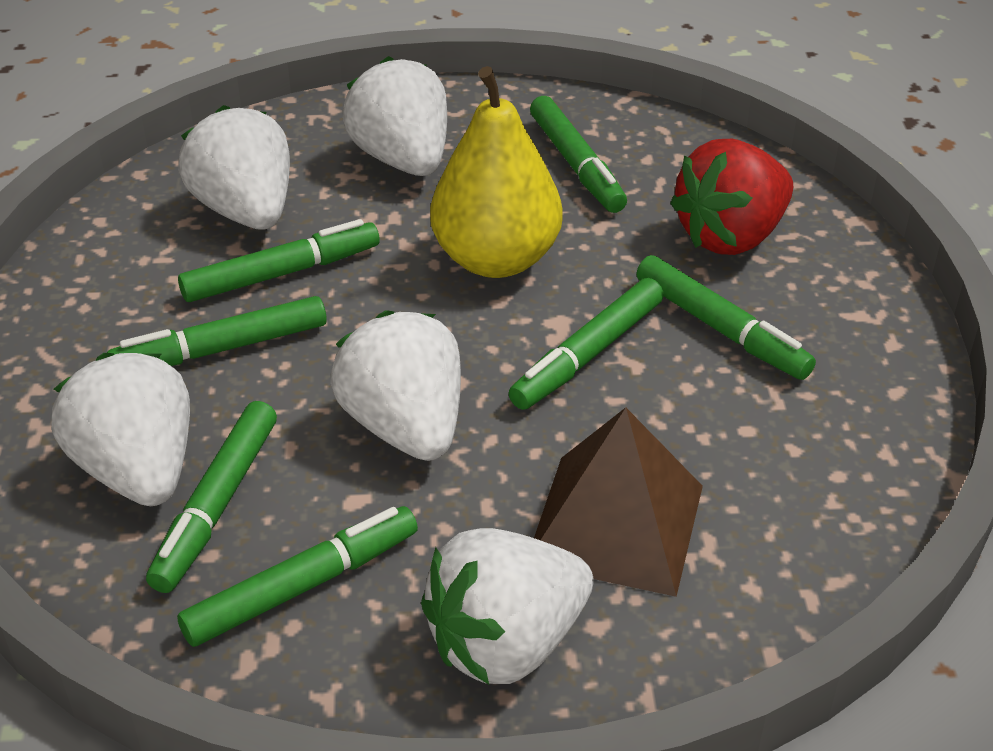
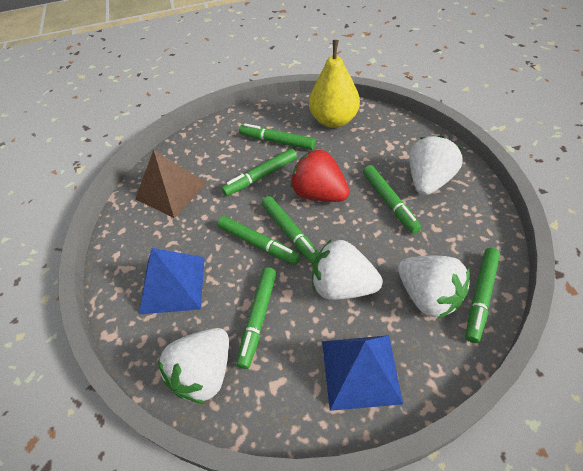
blue pyramid: 0 -> 2
white strawberry: 5 -> 4

